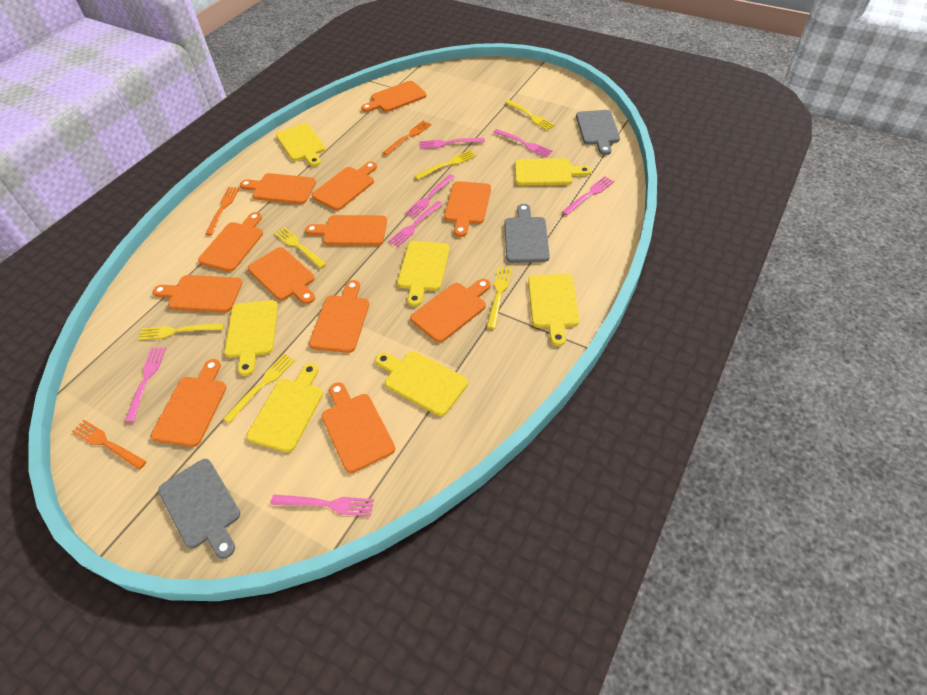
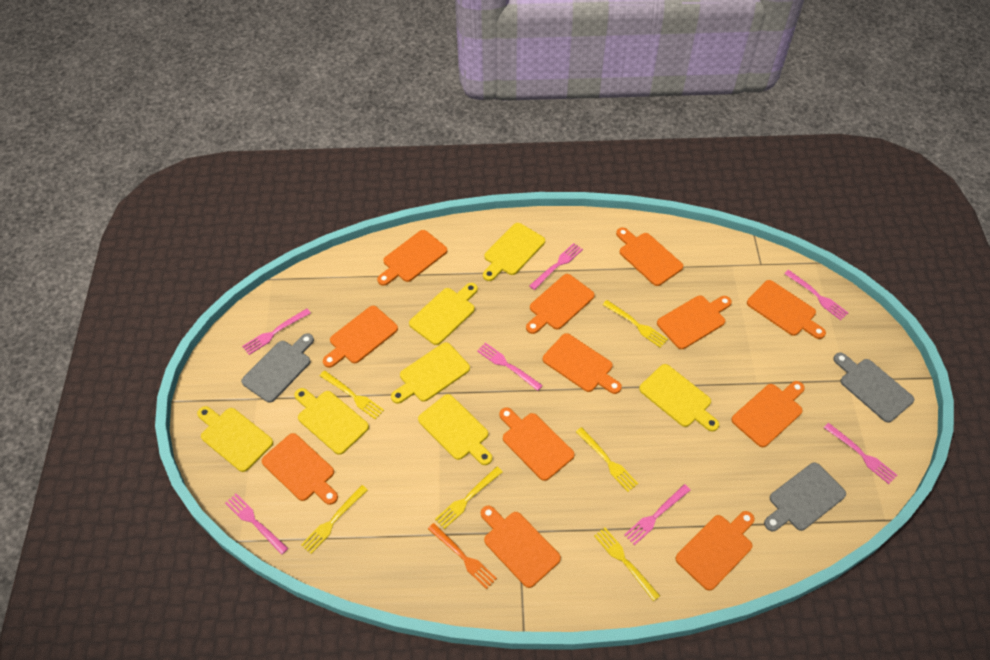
orange fork: 3 -> 1

